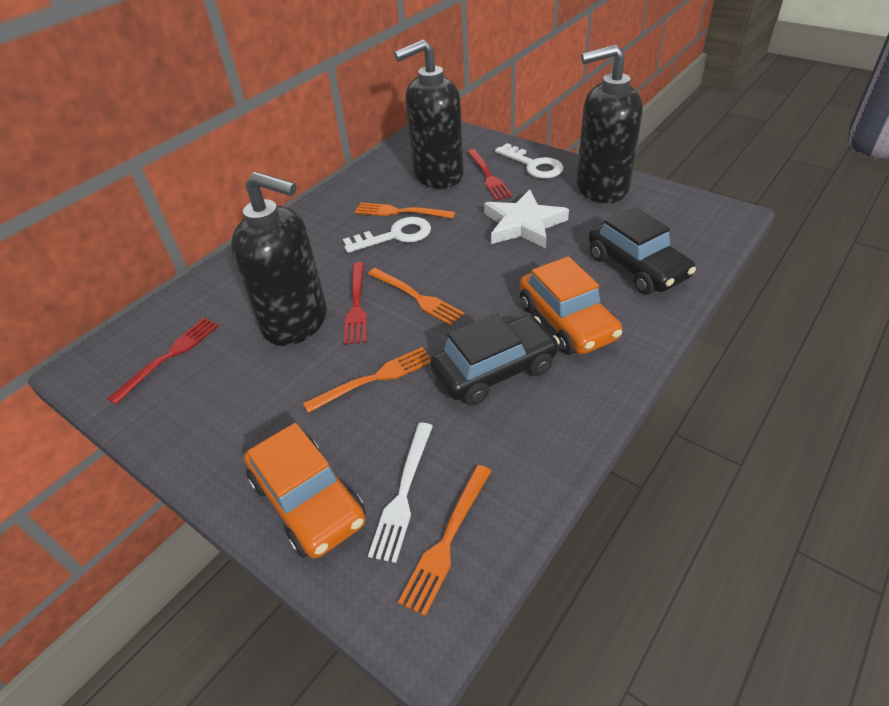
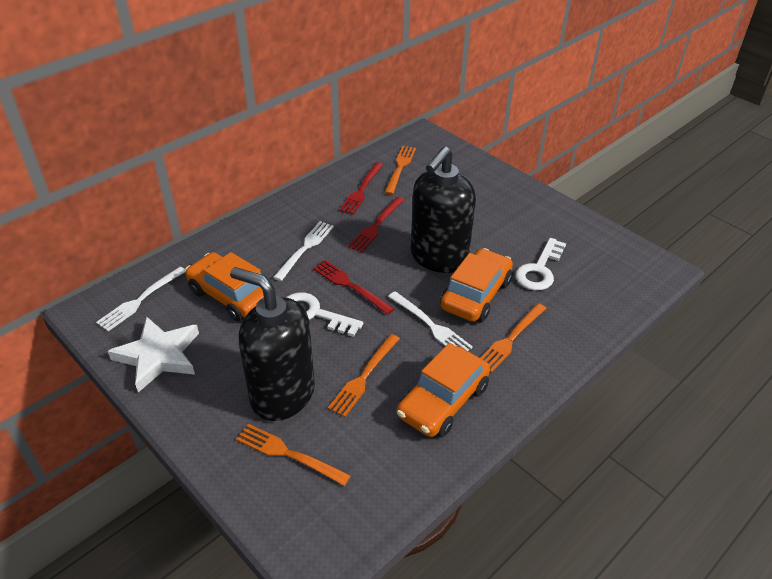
black car: 2 -> 0
black soap dispenser: 3 -> 2
orange car: 2 -> 3
white fork: 1 -> 3

